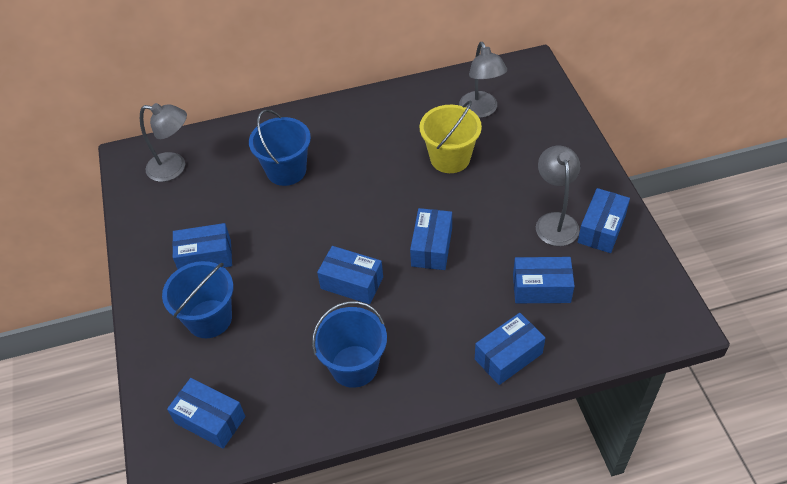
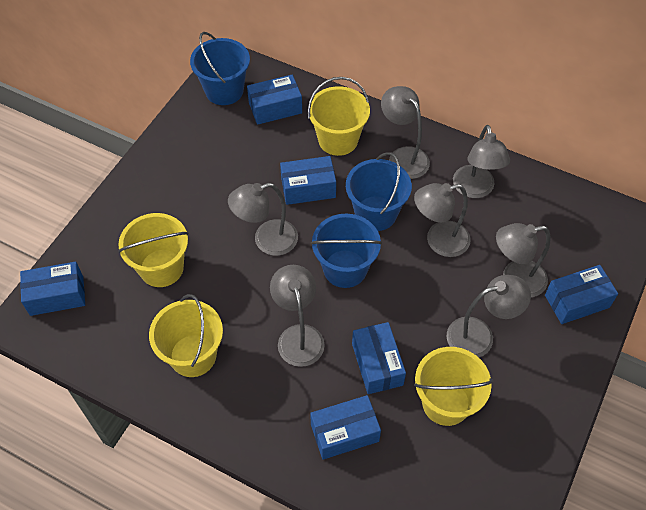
blue box: 7 -> 6
grey lamp: 3 -> 7
yellow bucket: 1 -> 4

